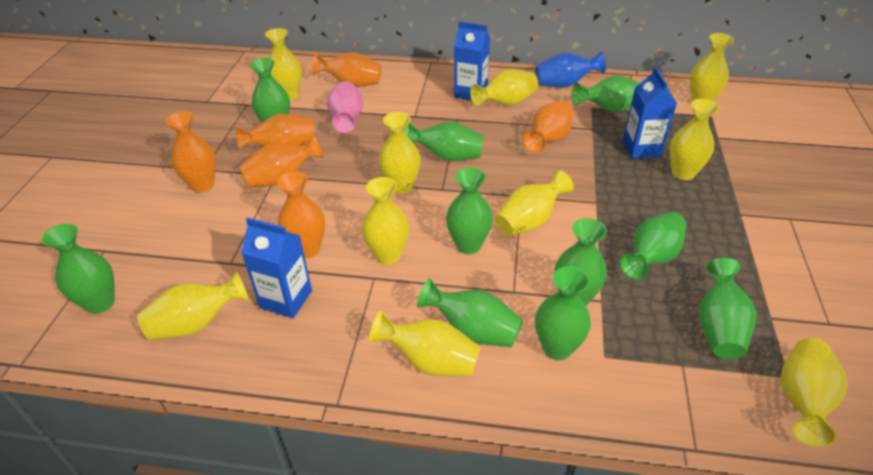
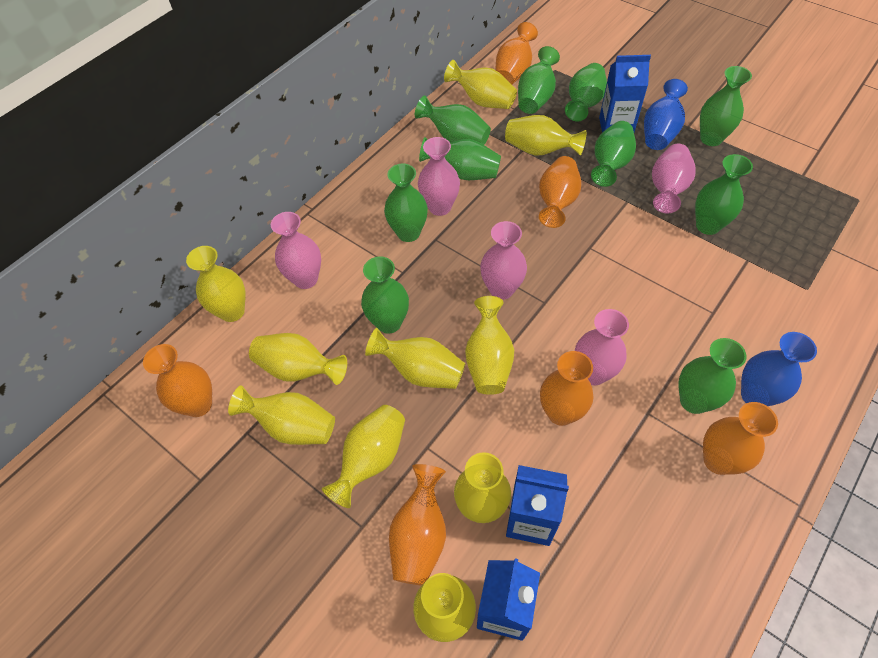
blue vase: 1 -> 2
pink vase: 1 -> 5

